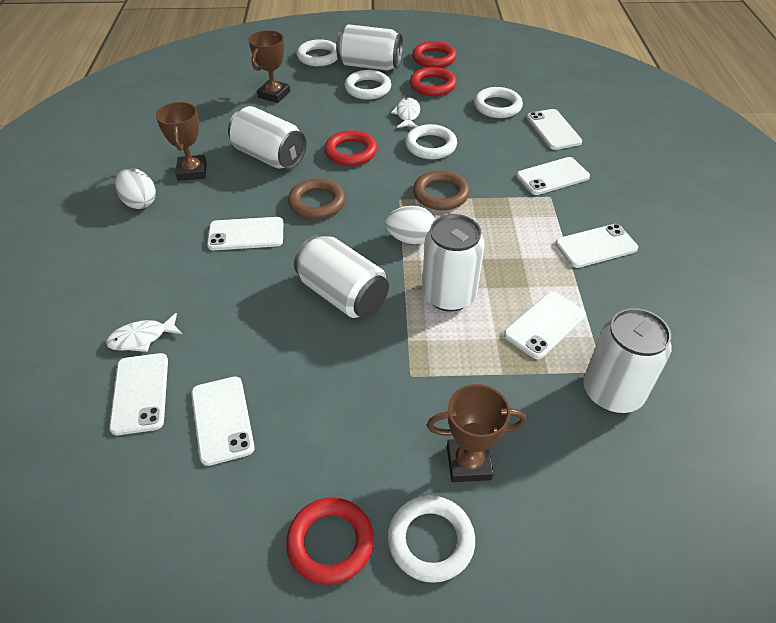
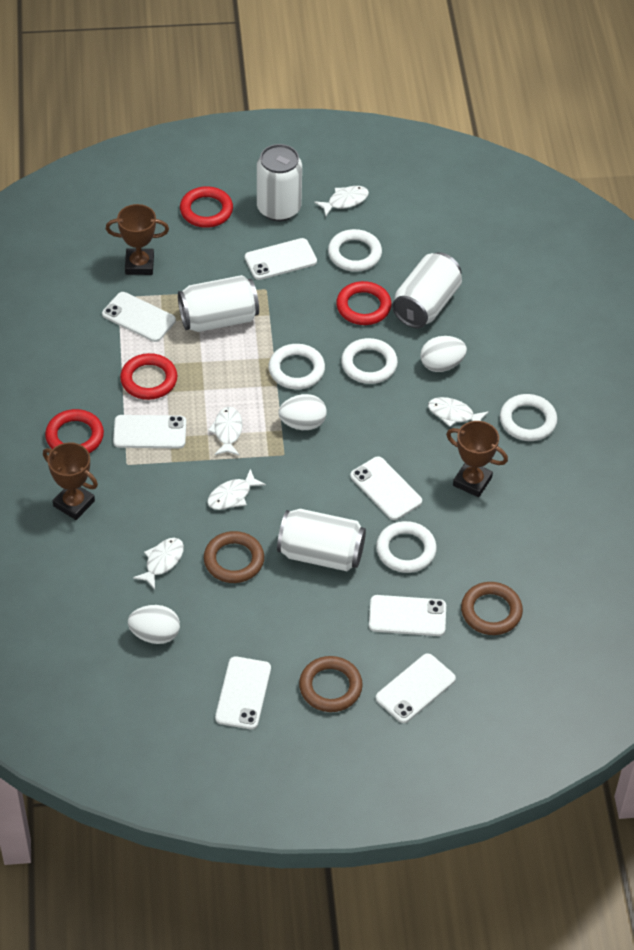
brown ring: 2 -> 3
white can: 5 -> 4
white egg: 2 -> 3
white fish: 2 -> 5

